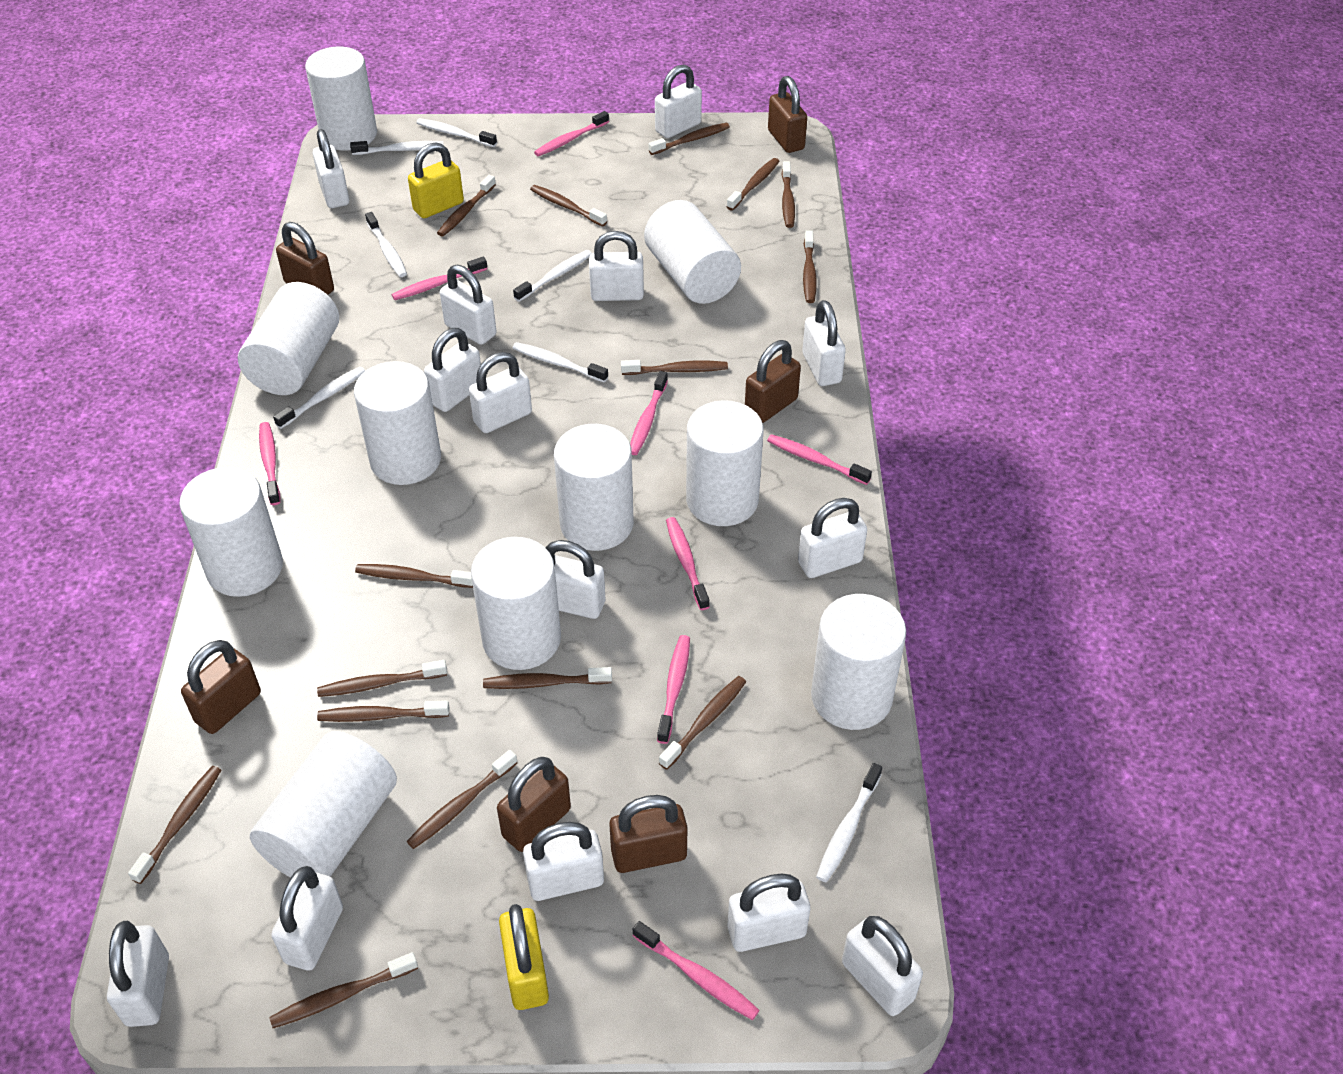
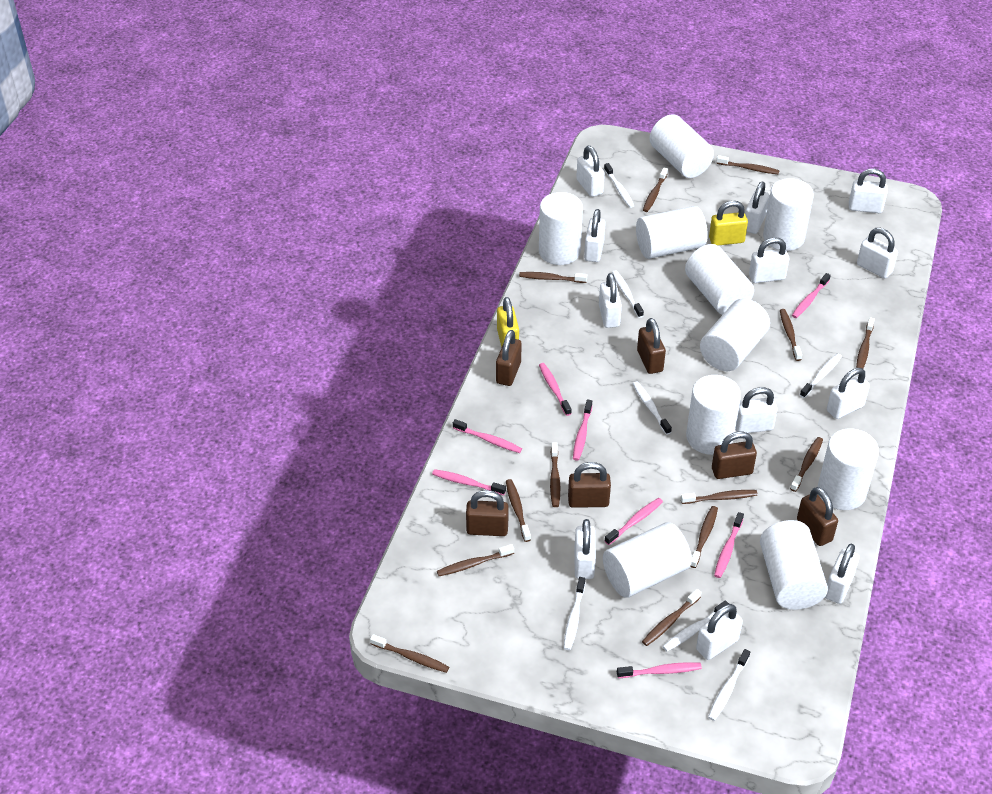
brown toothbrush: 15 -> 13
white padlock: 14 -> 12

